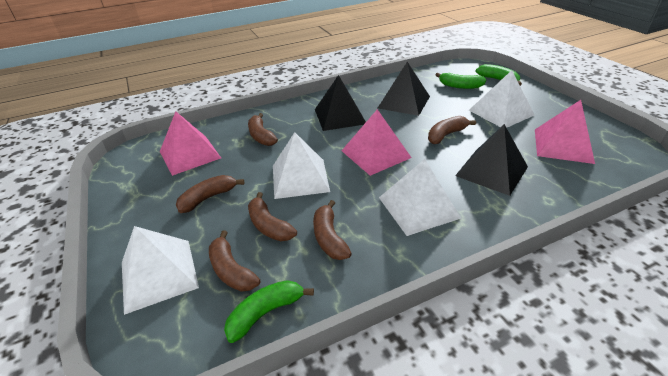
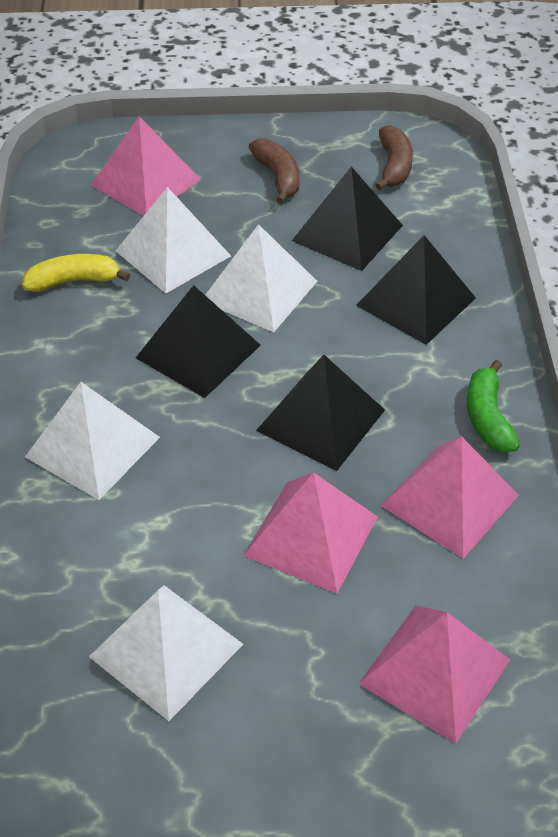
black pyramid: 3 -> 4
brown banana: 6 -> 2
green banana: 3 -> 1
pink pyramid: 3 -> 4
yellow banana: 0 -> 1

